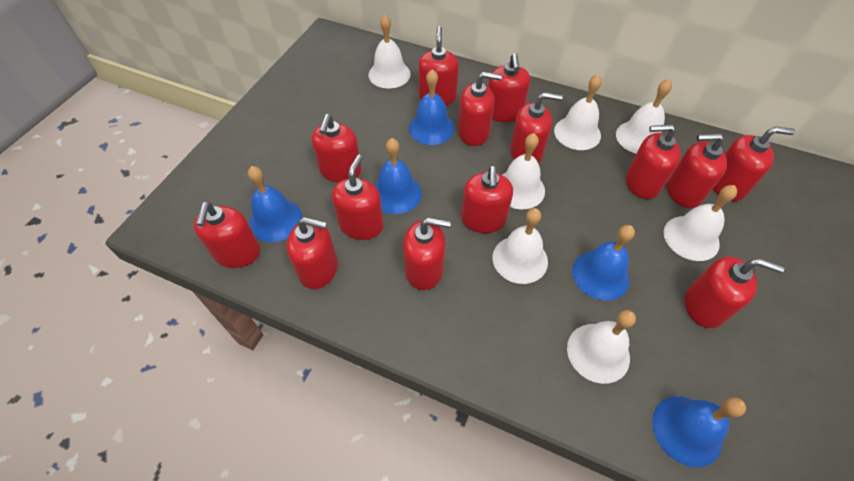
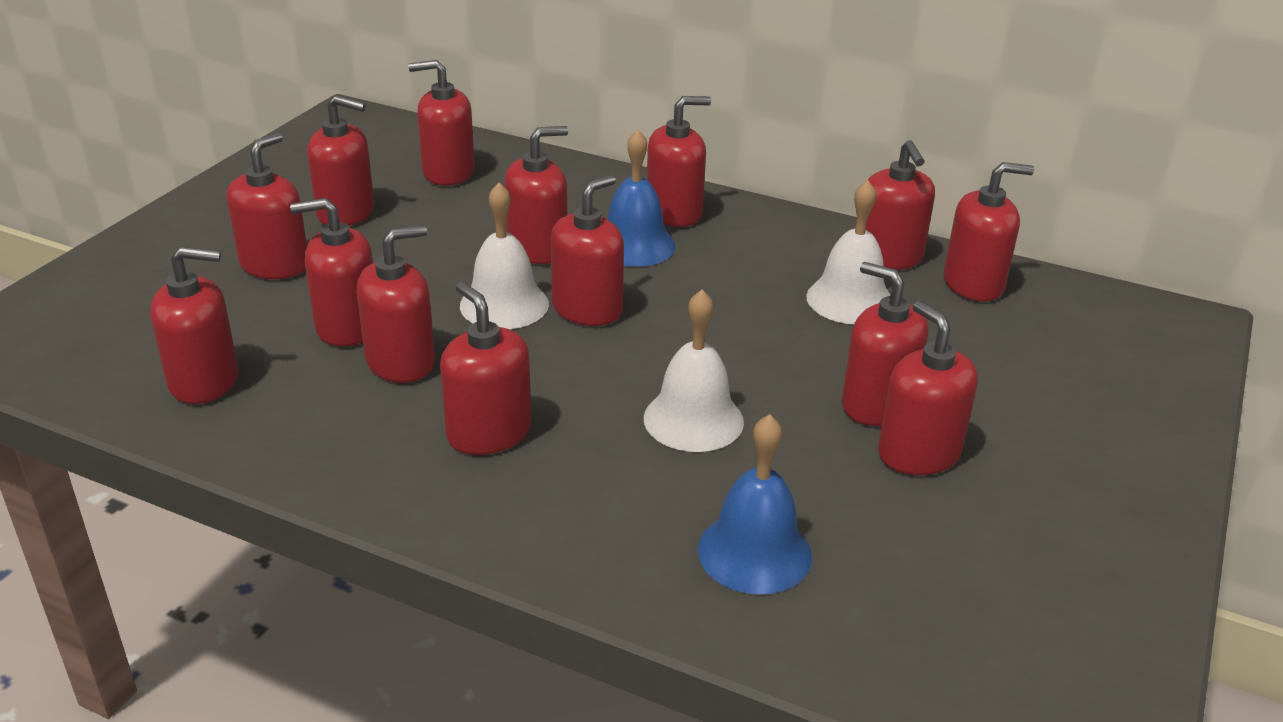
blue bell: 5 -> 2
white bell: 7 -> 3

